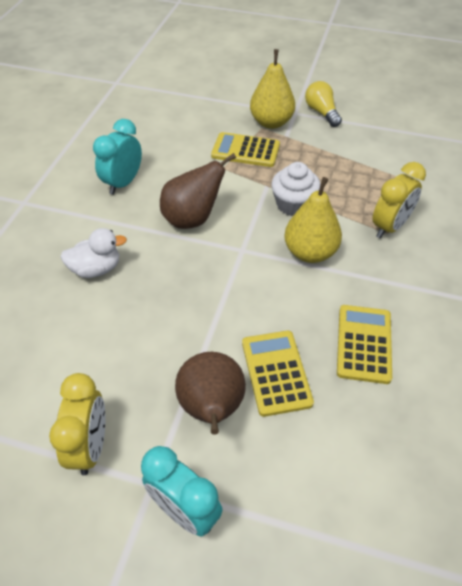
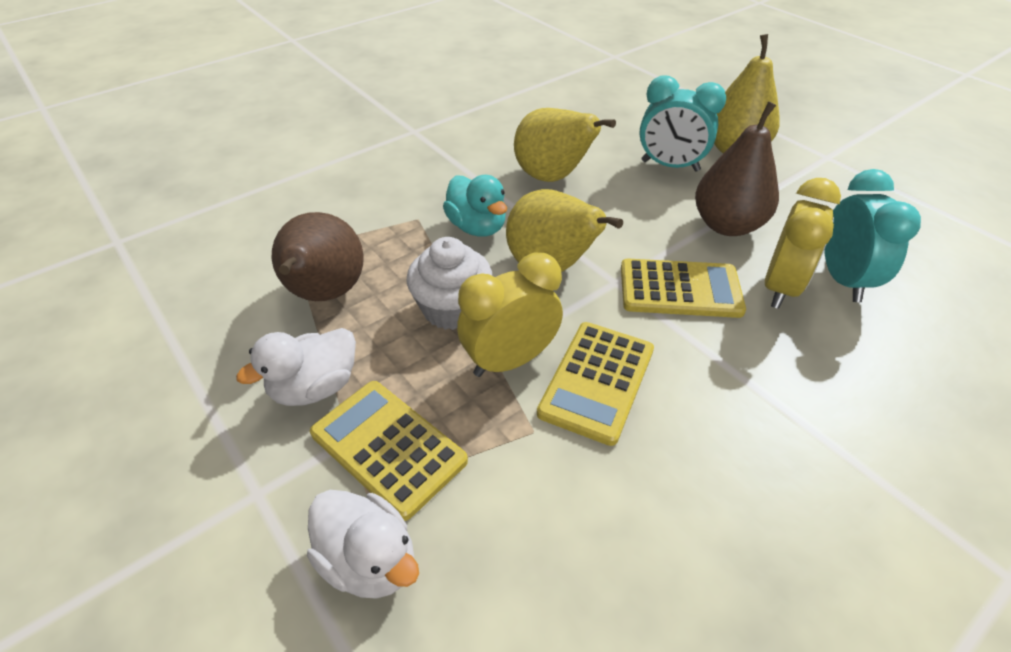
turquoise duck: 0 -> 1
white duck: 1 -> 2
yellow light bulb: 1 -> 0
yellow pear: 2 -> 3

